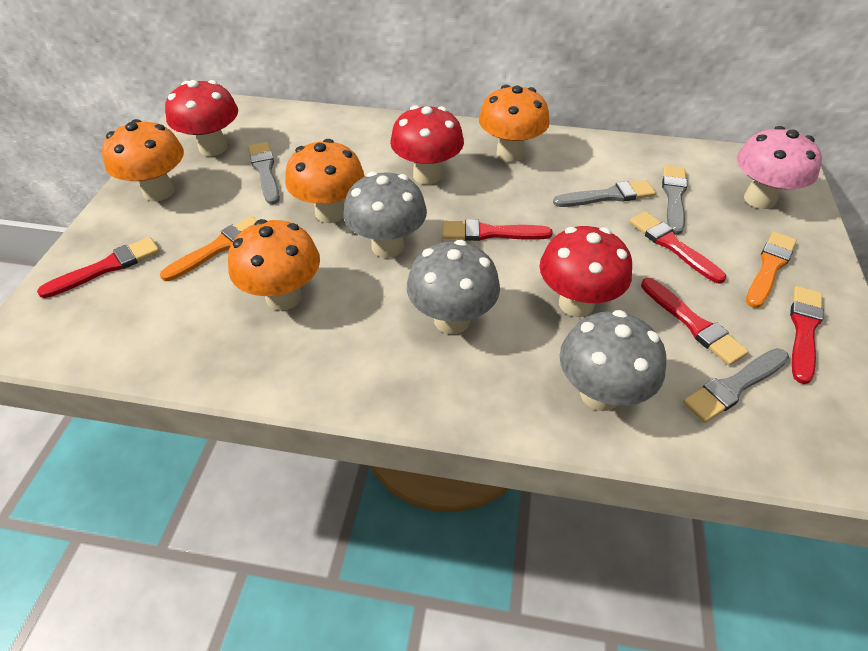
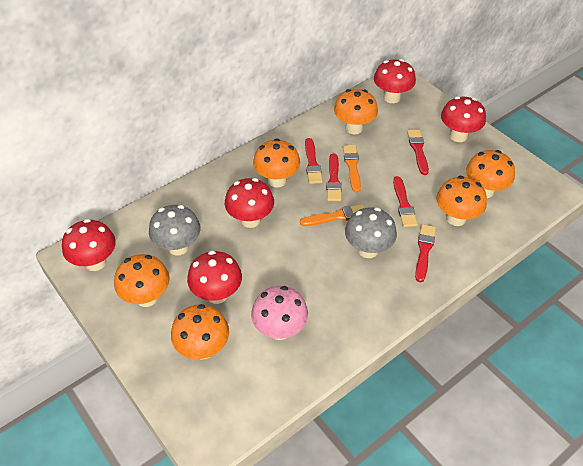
grey brush: 4 -> 0
grey mushroom: 3 -> 2
orange mushroom: 4 -> 6
red mushroom: 3 -> 5

